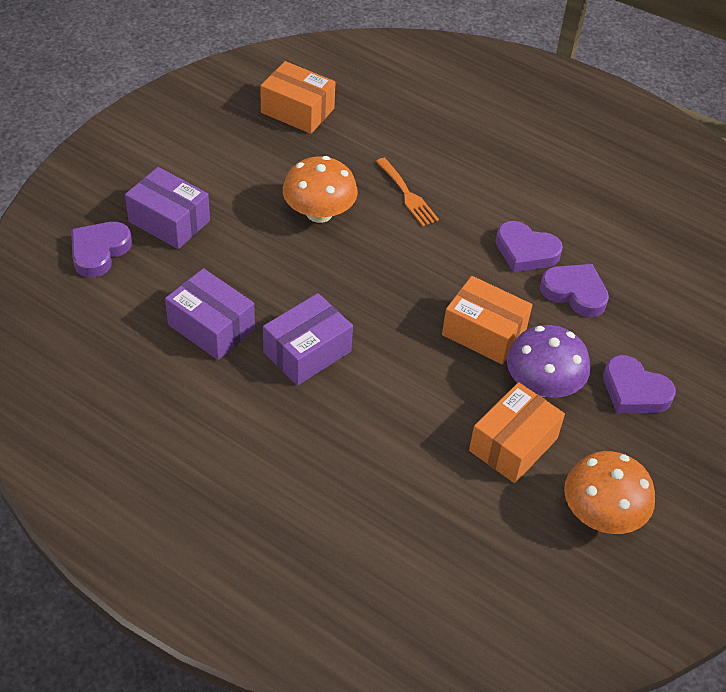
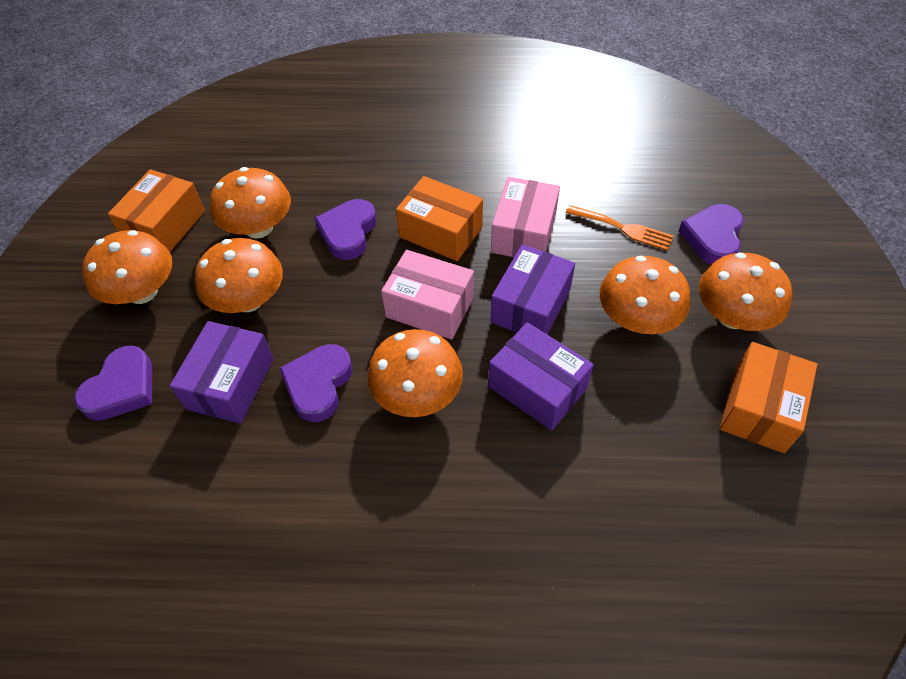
orange mushroom: 2 -> 6
pink box: 0 -> 2
purple mushroom: 1 -> 0

